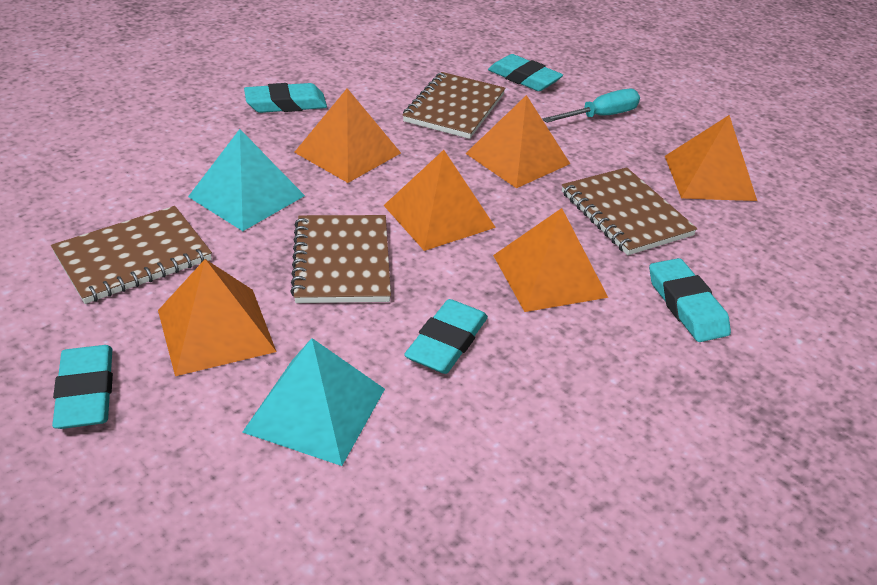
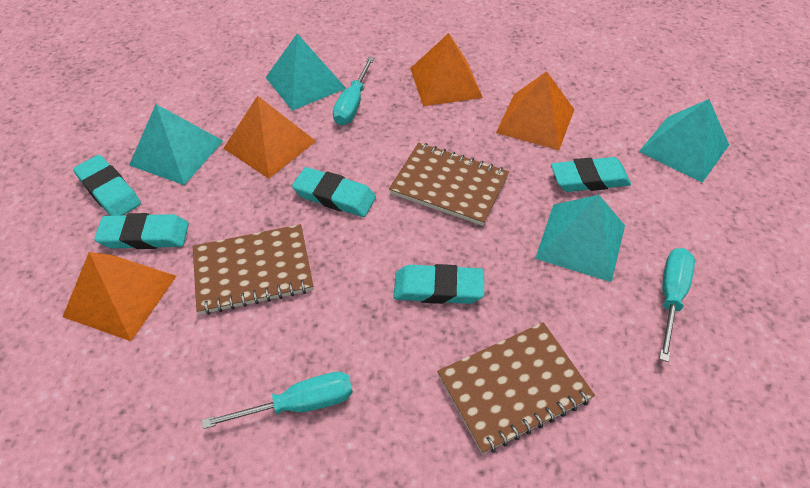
brown notebook: 4 -> 3
orange pyramid: 6 -> 4
turquoise pyramid: 2 -> 4
turquoise screwdriver: 1 -> 3

